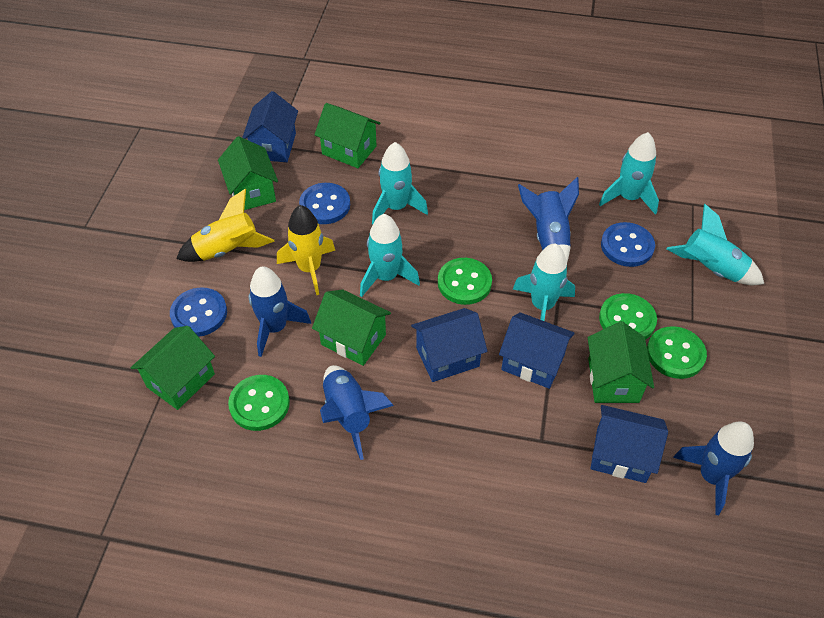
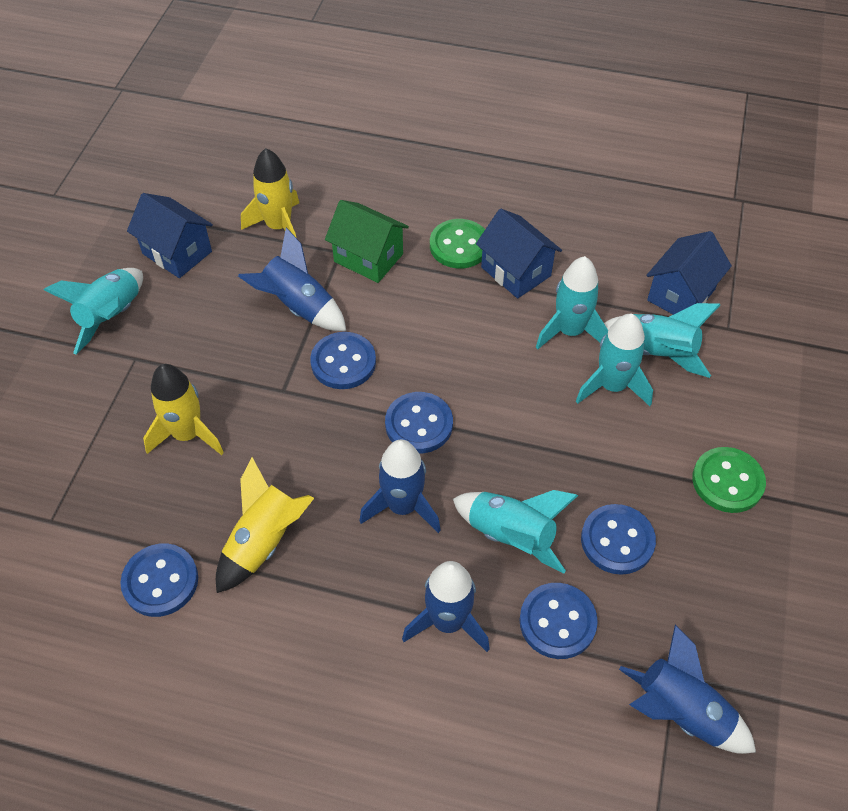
blue button: 3 -> 5
blue house: 4 -> 3
green button: 4 -> 2
green house: 5 -> 1
yellow rocket: 2 -> 3

